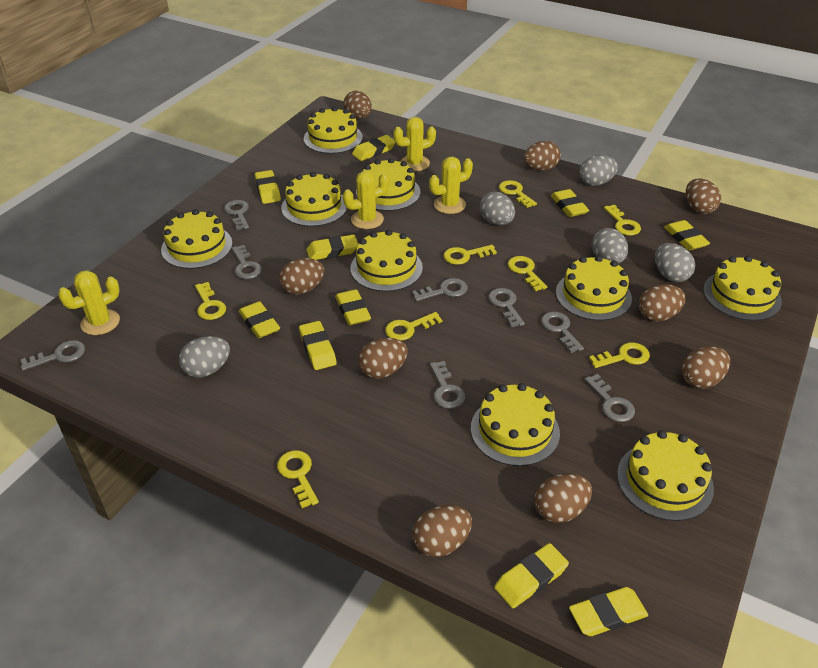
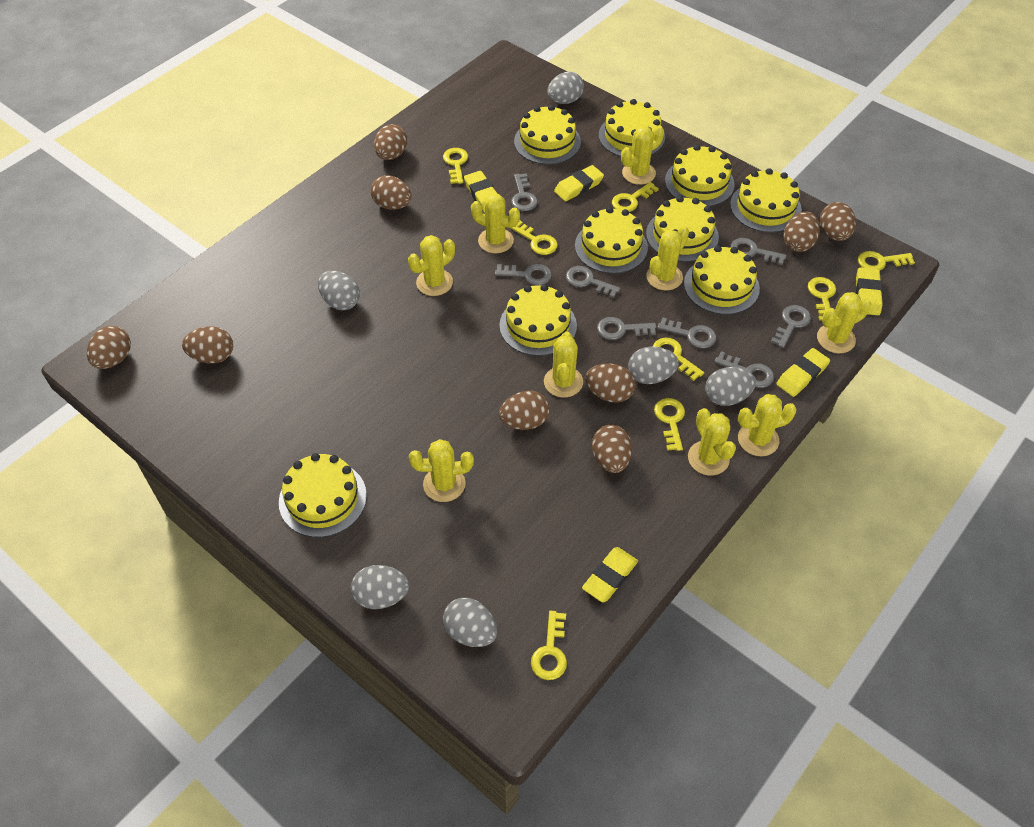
grey egg: 5 -> 6
yellow cactus: 4 -> 9
yellow eraser: 10 -> 5

